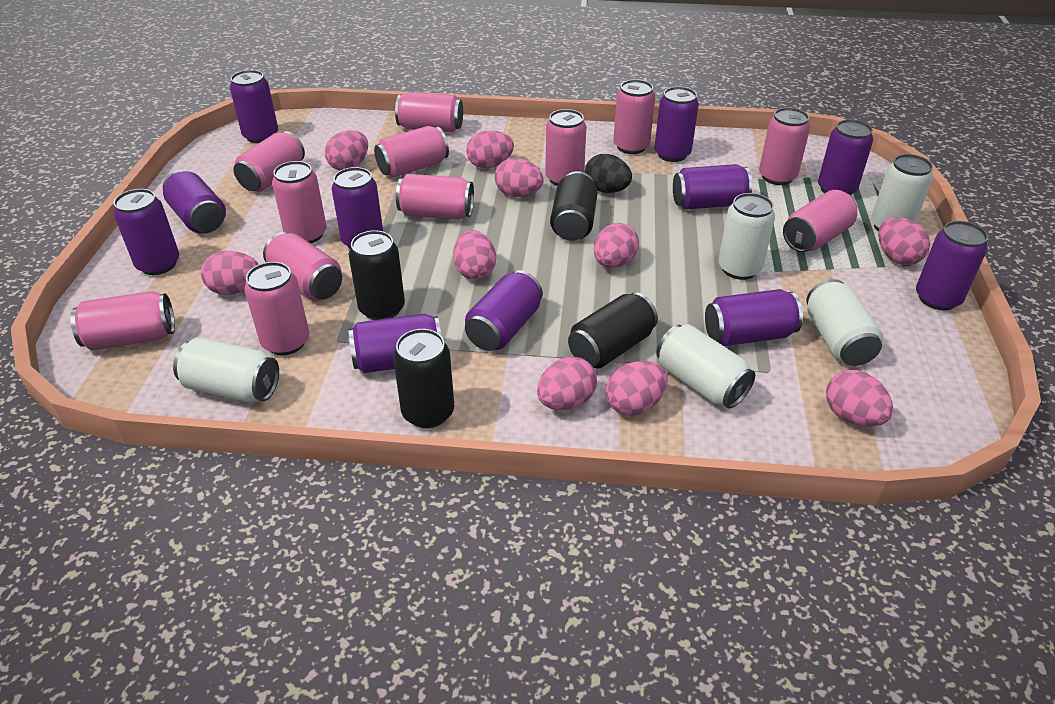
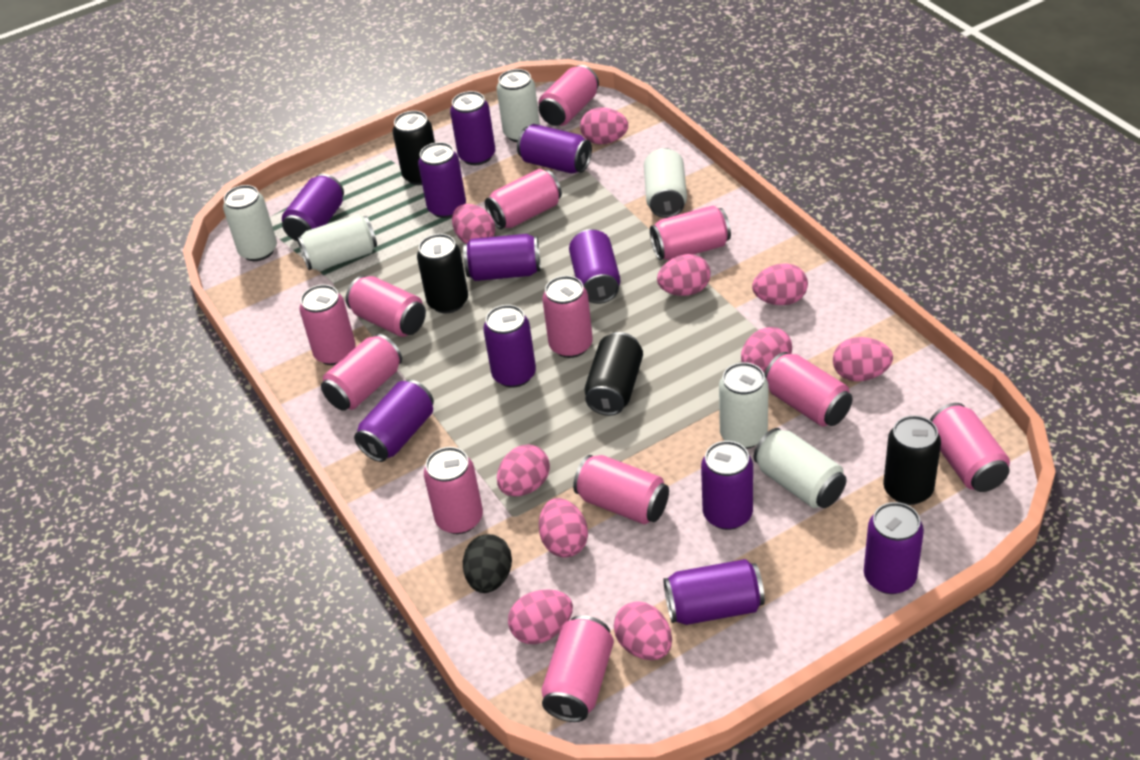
white can: 5 -> 6

